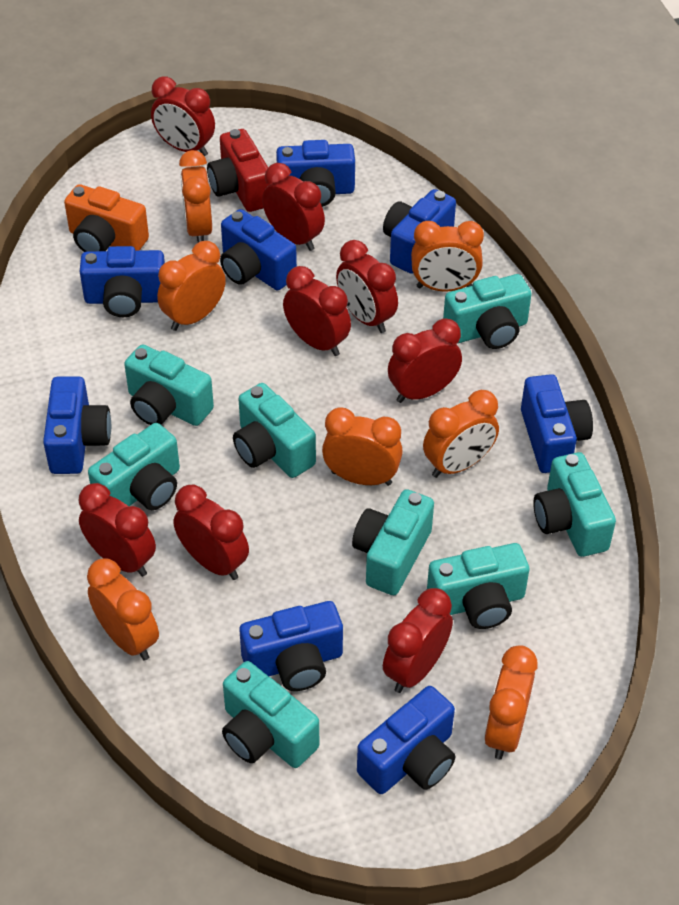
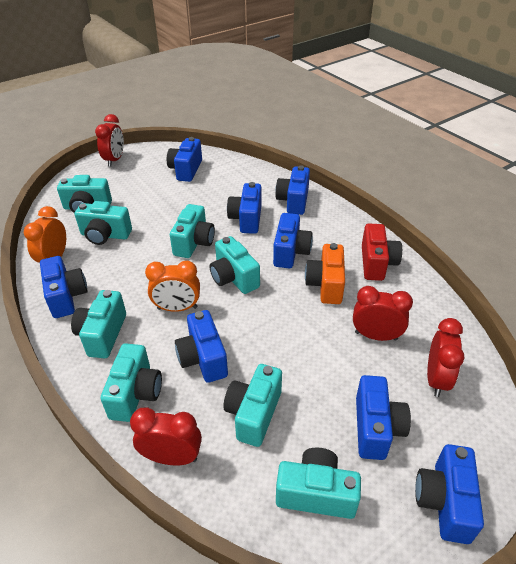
orange clock: 7 -> 2
red clock: 8 -> 4

